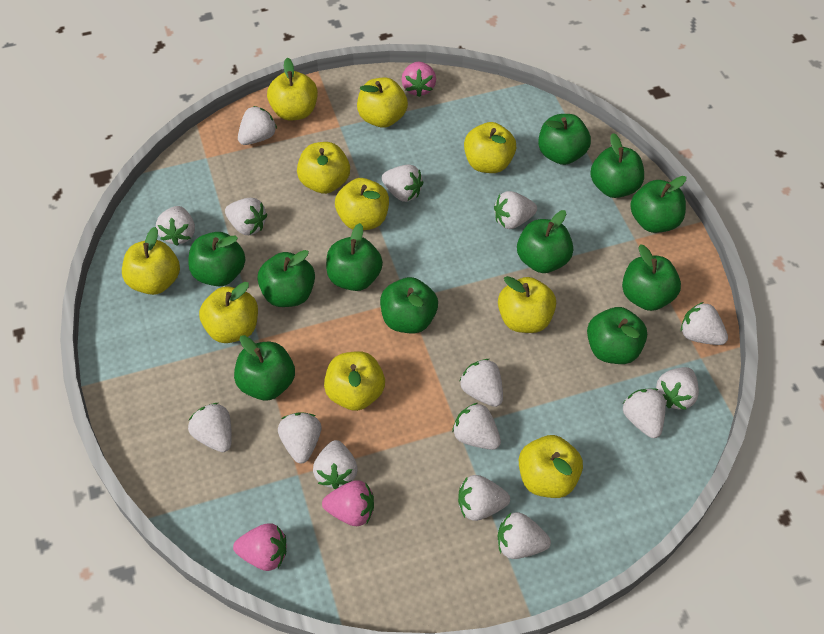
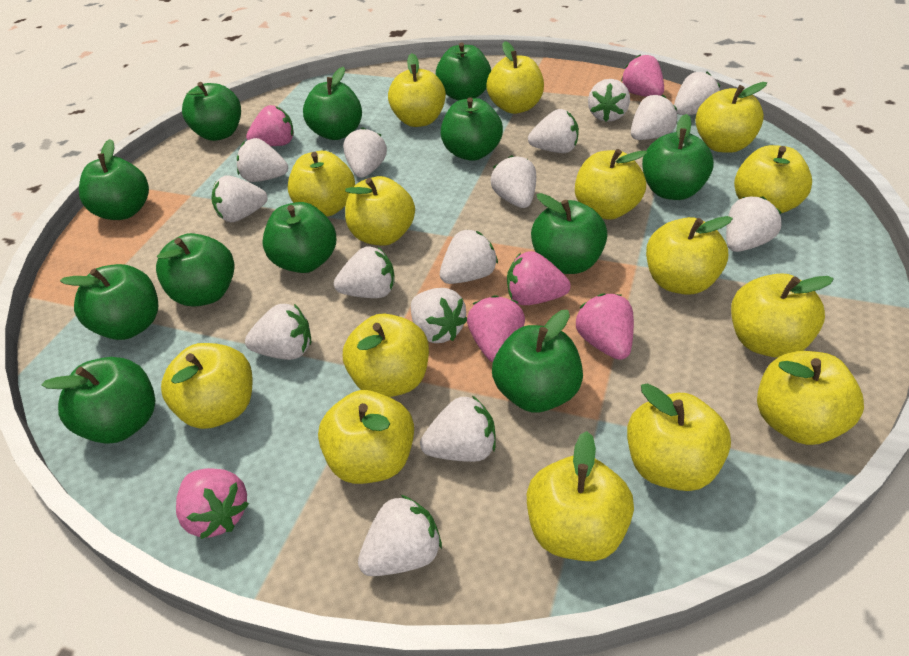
green apple: 11 -> 12
pink strawberry: 3 -> 6
yellow apple: 10 -> 15

